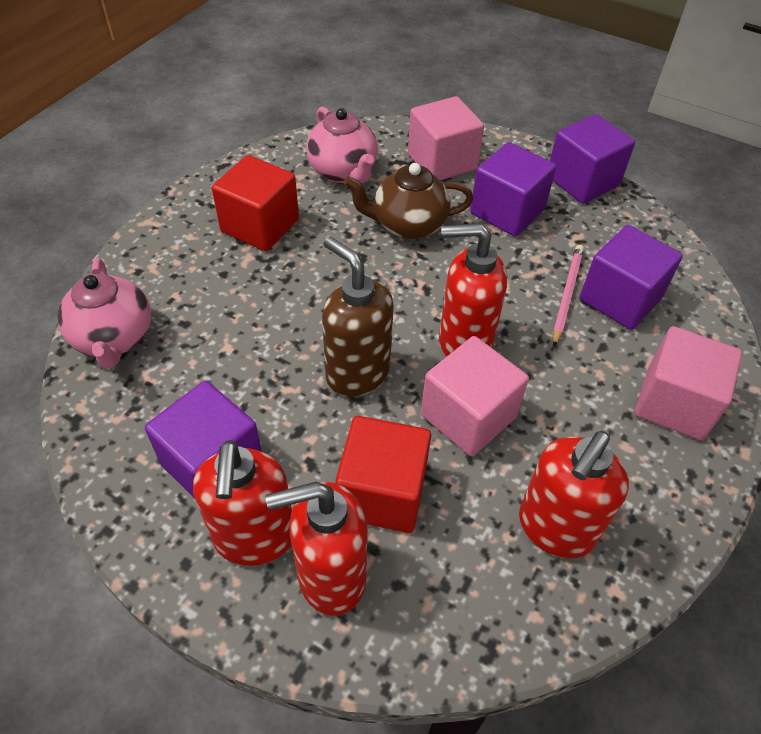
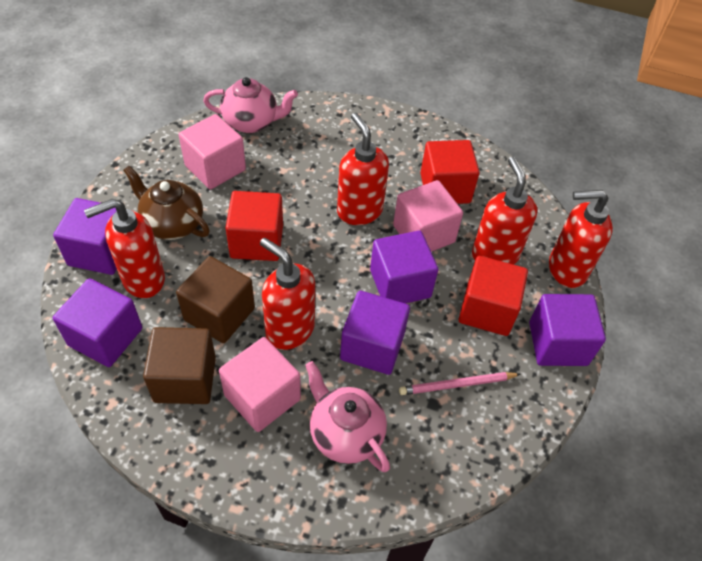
brown cube: 0 -> 2
brown soap dispenser: 1 -> 0
purple cube: 4 -> 5
red cube: 2 -> 3
red soap dispenser: 4 -> 5

